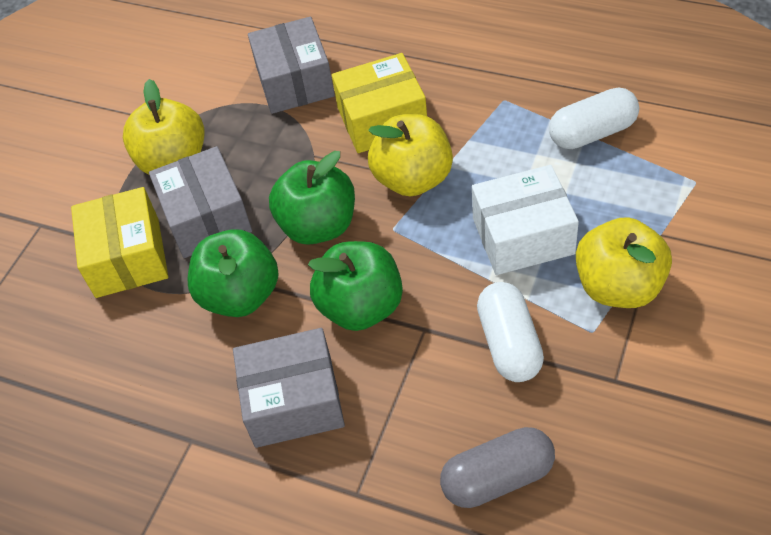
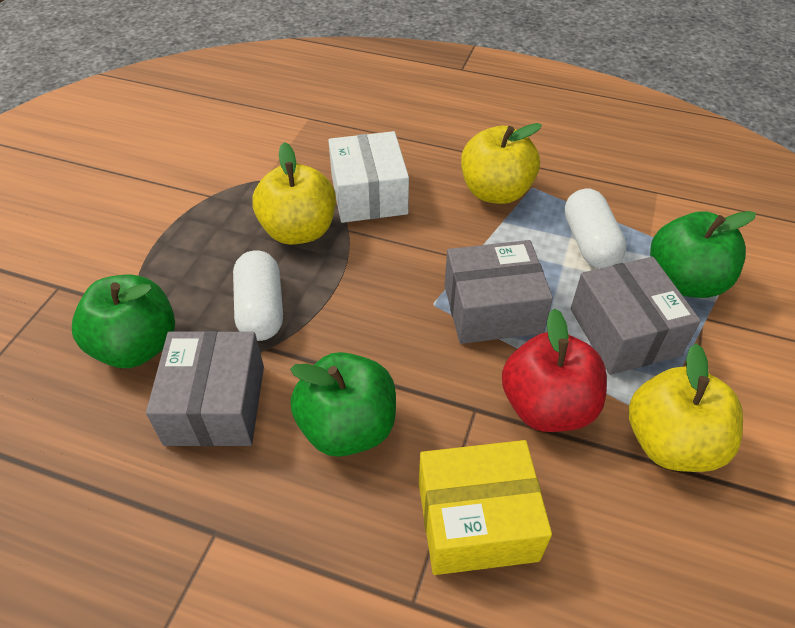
grey capsule: 1 -> 0
red apple: 0 -> 1
yellow box: 2 -> 1

